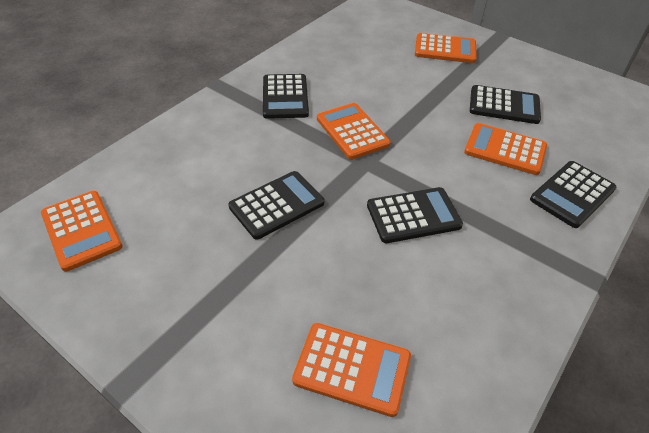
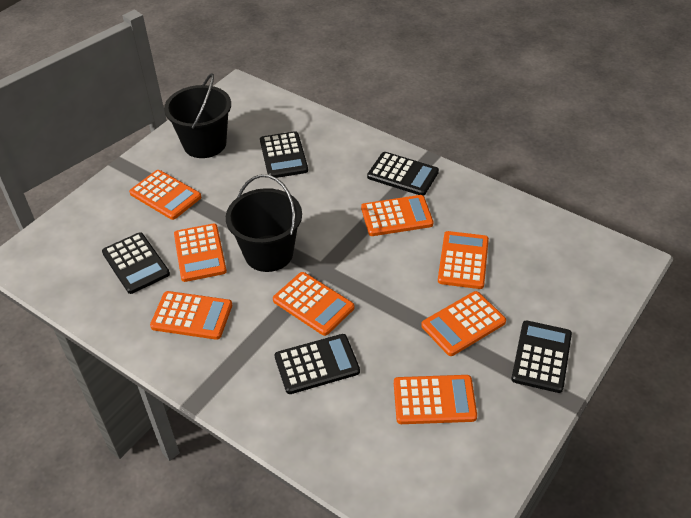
black bucket: 0 -> 2
orange calculator: 5 -> 8

